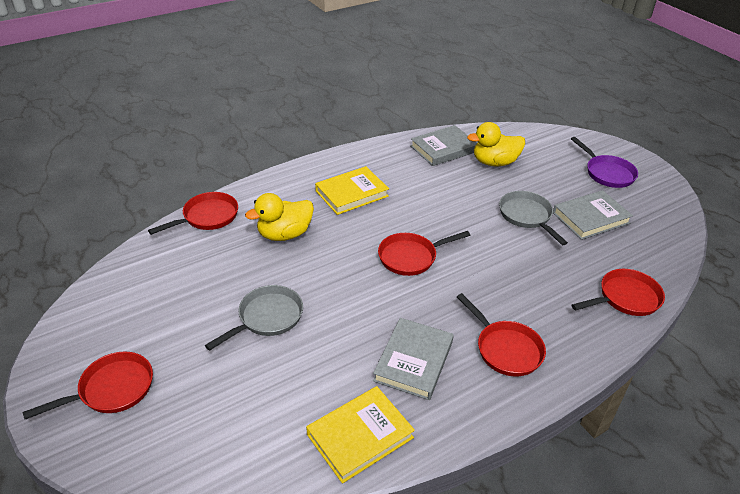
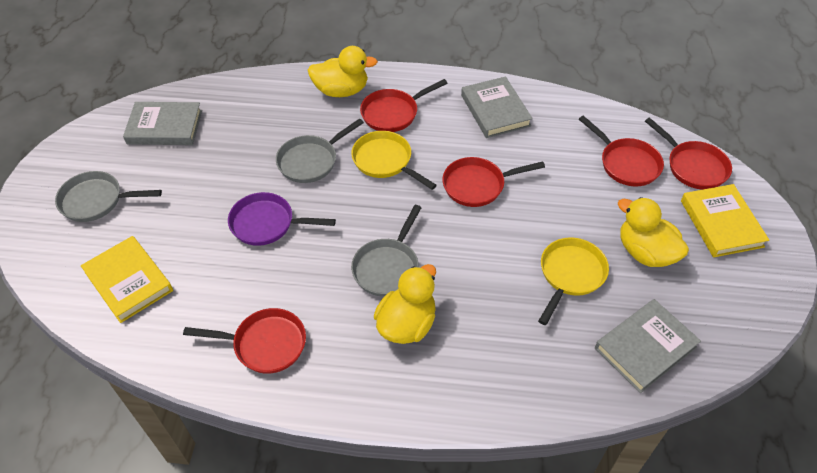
grey pan: 2 -> 3
yellow duck: 2 -> 3
yellow pan: 0 -> 2

